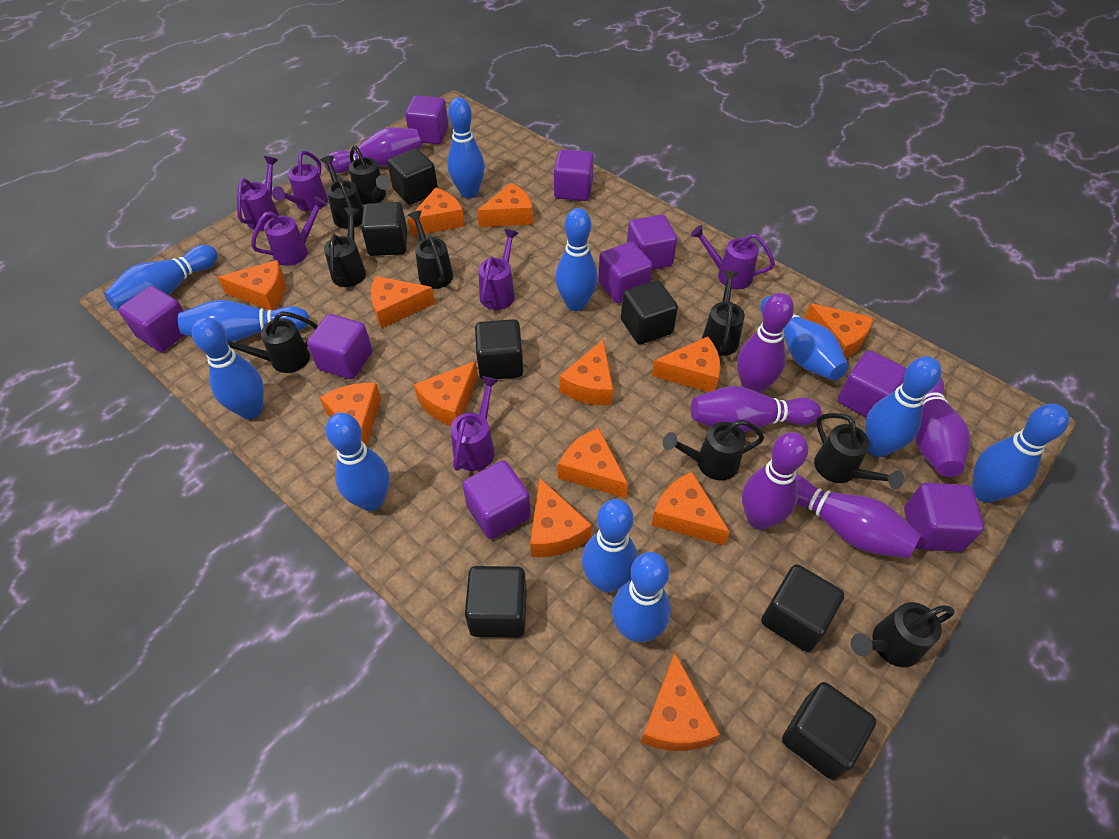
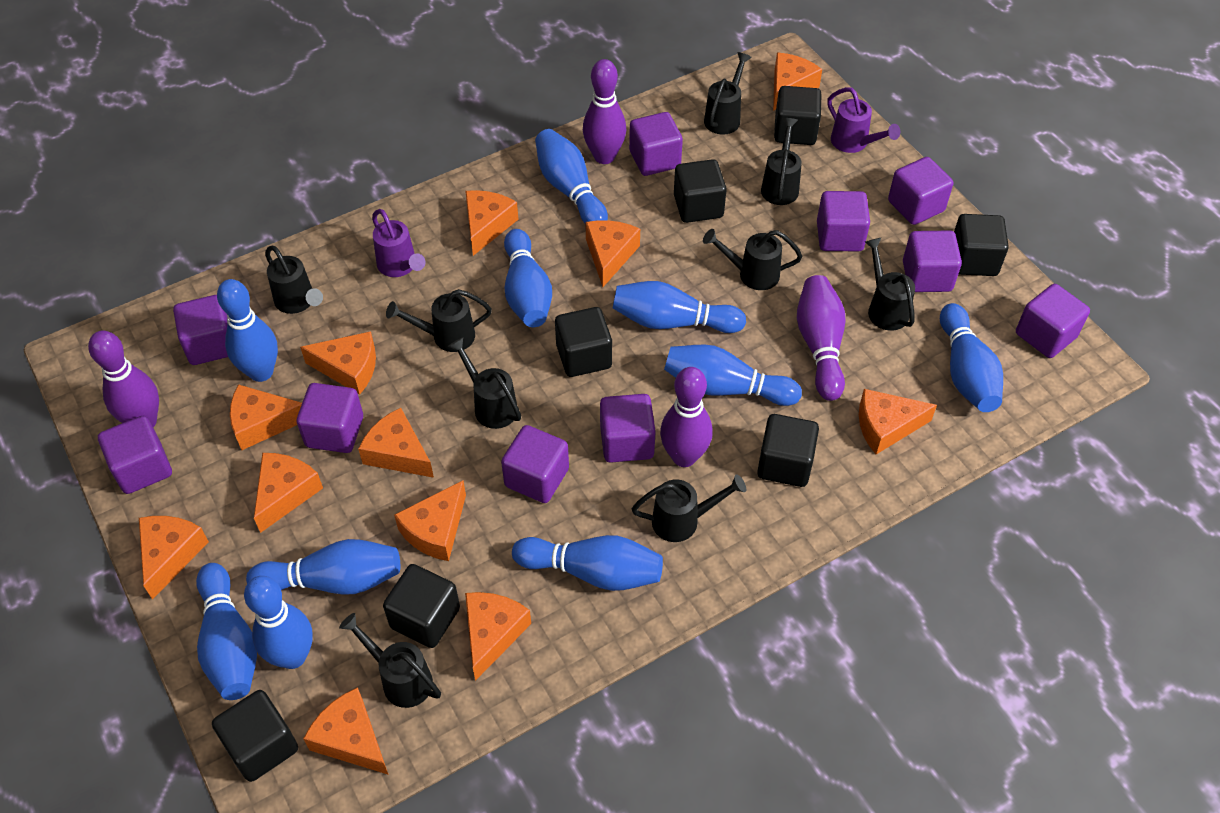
blue bowling pin: 11 -> 10
orange cheese: 13 -> 12
purple bowling pin: 6 -> 4
purple cube: 9 -> 10
purple watering can: 6 -> 2

